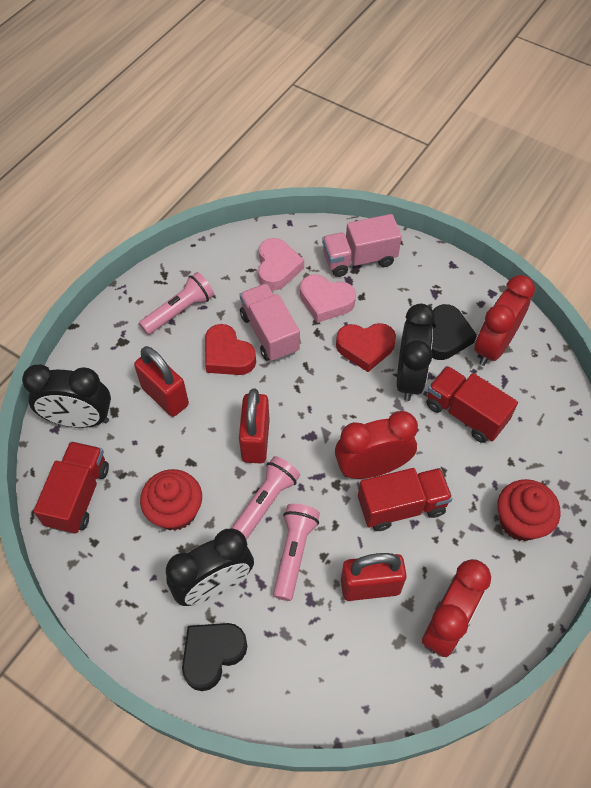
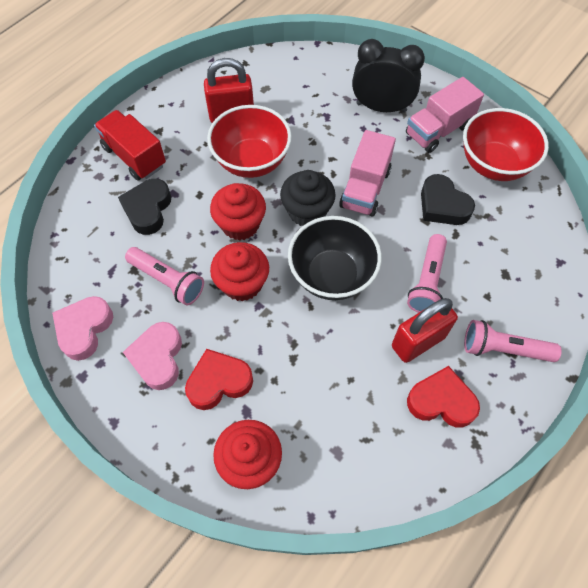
black bowl: 0 -> 1
black clock: 3 -> 1
black cupcake: 0 -> 1
red bowl: 0 -> 2
red clock: 3 -> 0
red cupcake: 2 -> 3
red padlock: 3 -> 2
red truck: 3 -> 1

